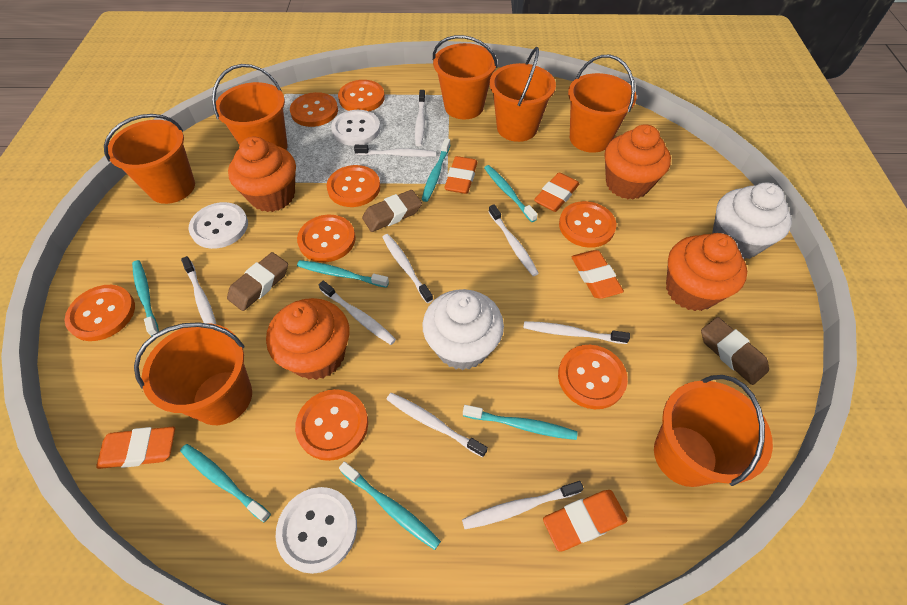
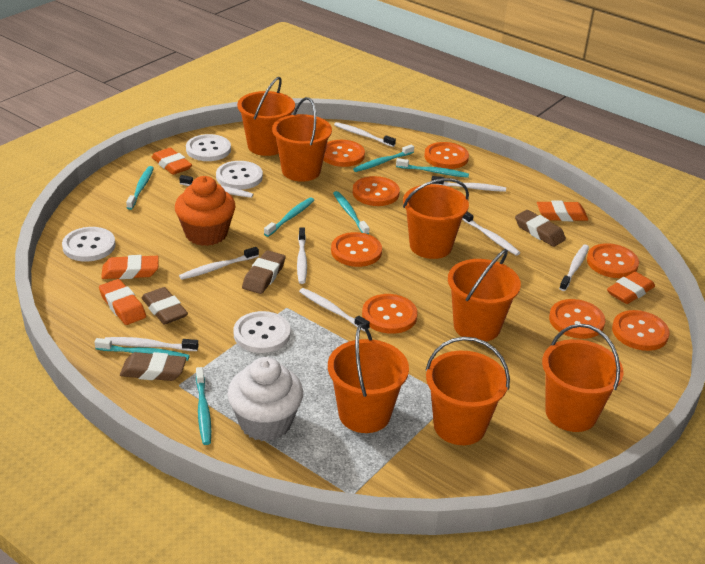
brown eraser: 3 -> 4
orange cupcake: 4 -> 1
white button: 3 -> 4
white cupcake: 2 -> 1

